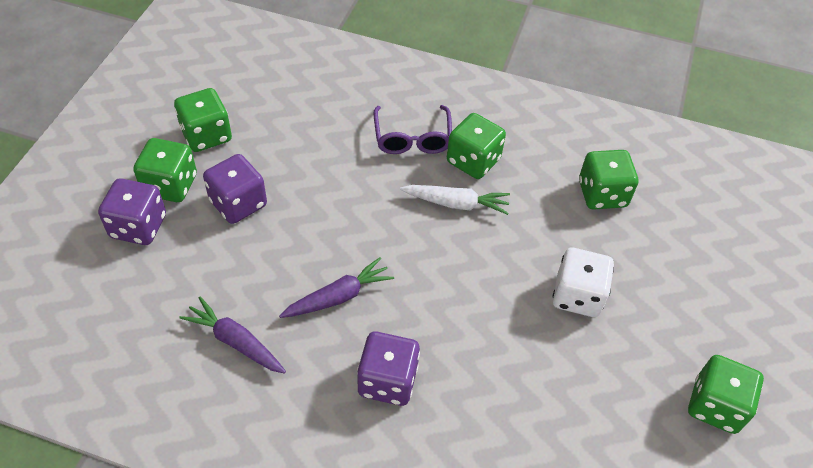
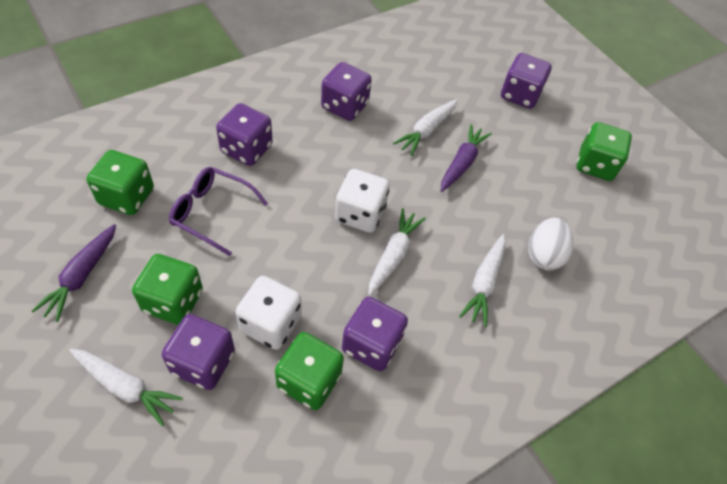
green dice: 5 -> 4
purple dice: 3 -> 5
white carrot: 1 -> 4
white dice: 1 -> 2
white egg: 0 -> 1

